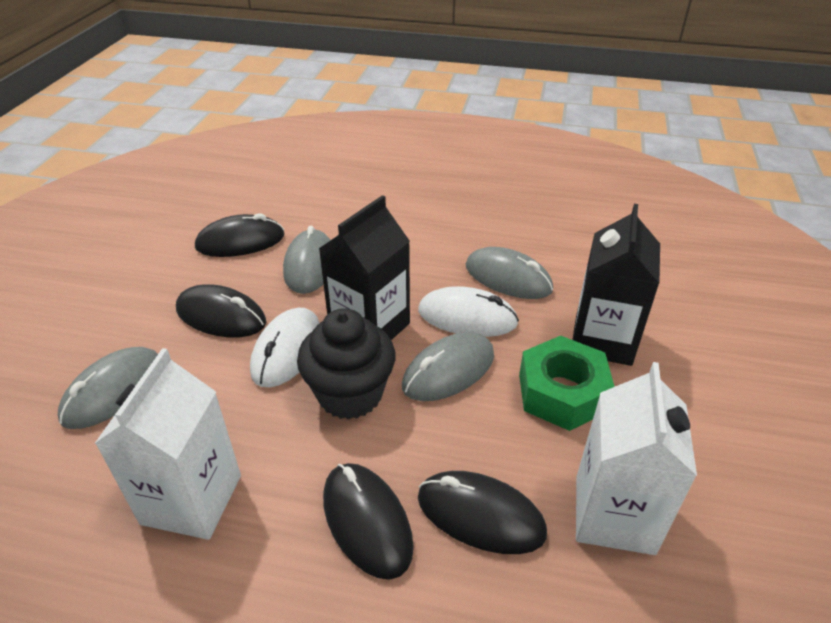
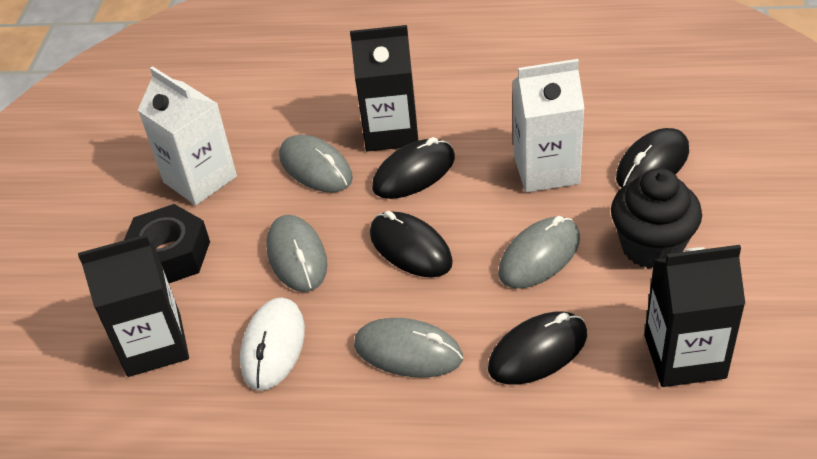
black carton: 2 -> 3
black nut: 0 -> 1
green nut: 1 -> 0
white mouse: 2 -> 1

